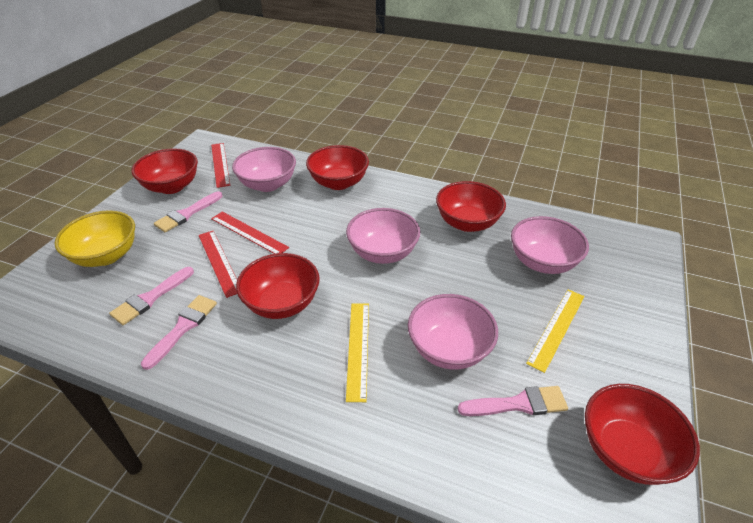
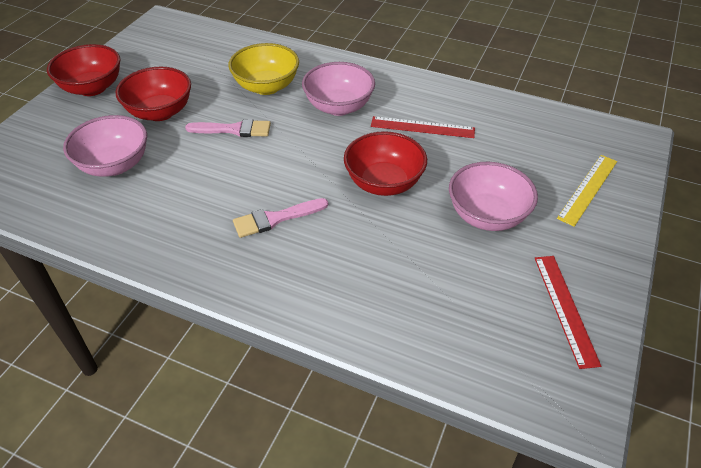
pink bowl: 4 -> 3
pink brush: 4 -> 2
red bowl: 5 -> 3
red ruler: 3 -> 2
yellow ruler: 2 -> 1

